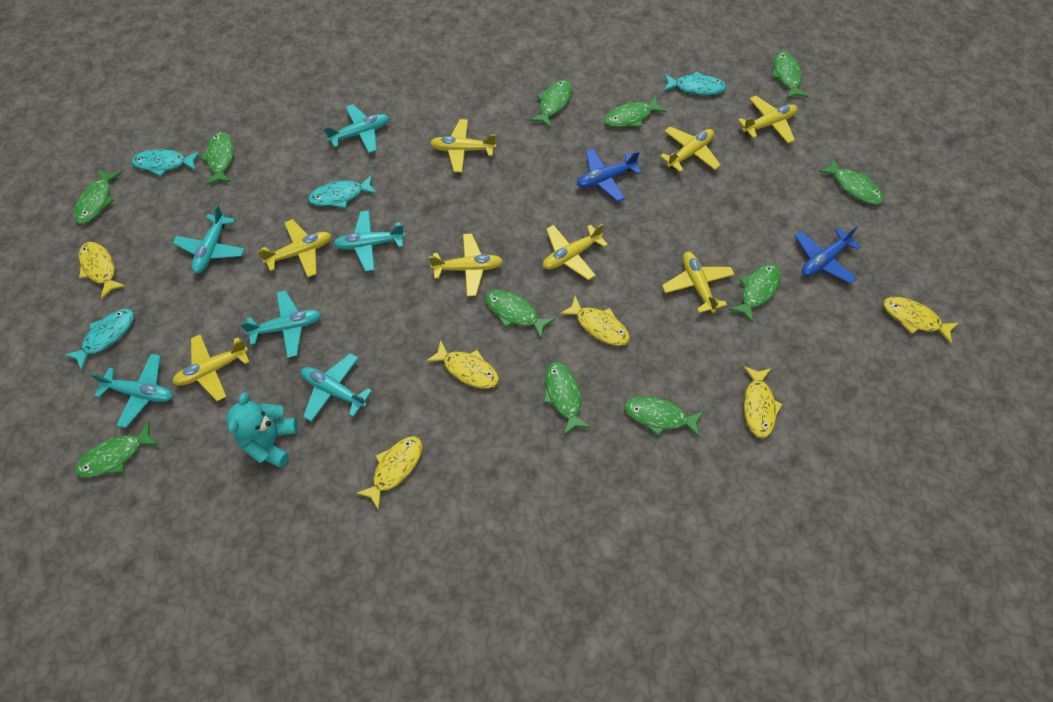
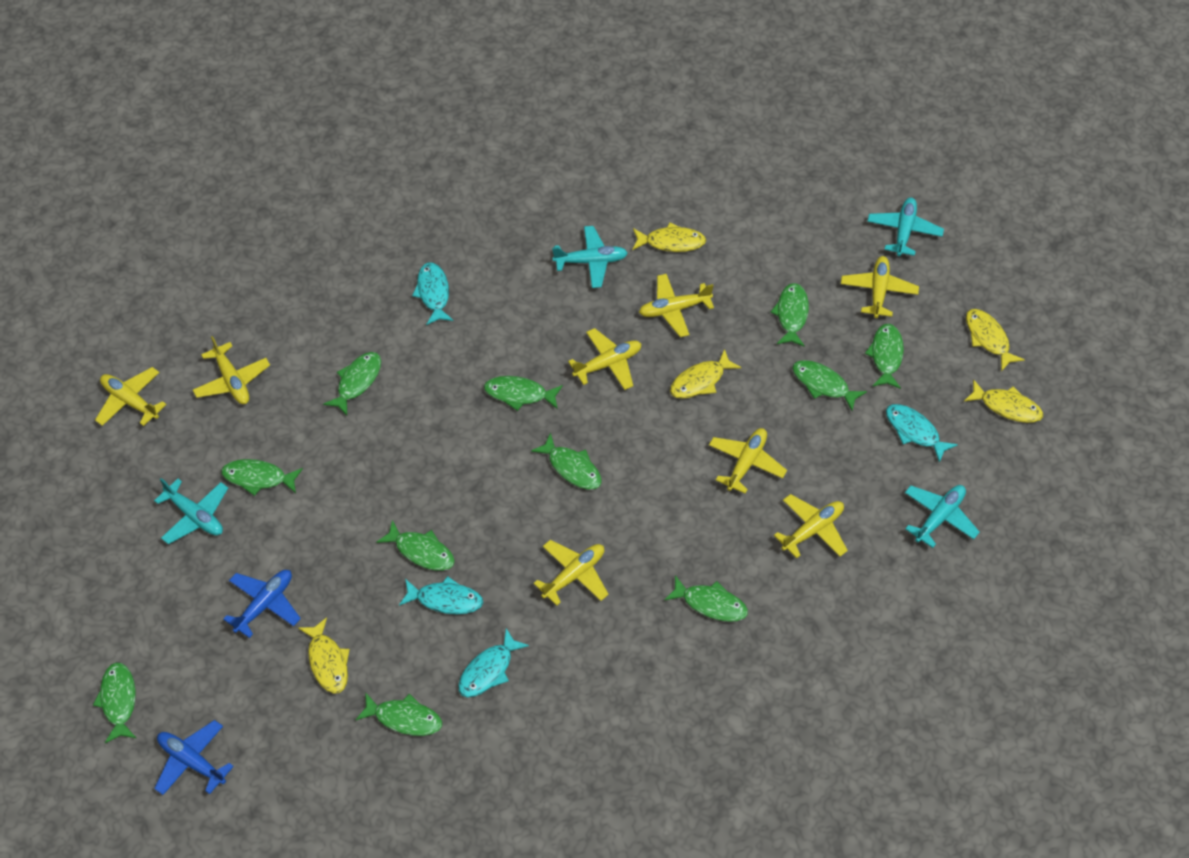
turquoise plane: 6 -> 4
turquoise teddy bear: 1 -> 0
yellow fish: 6 -> 5

